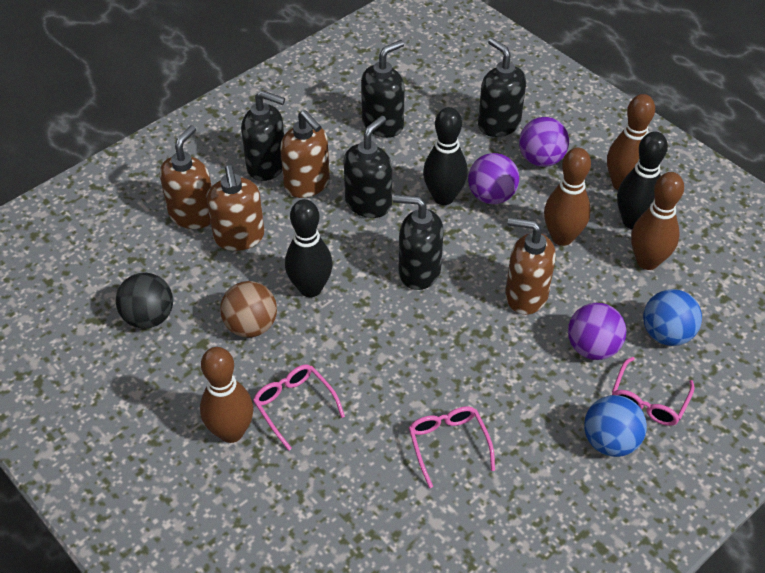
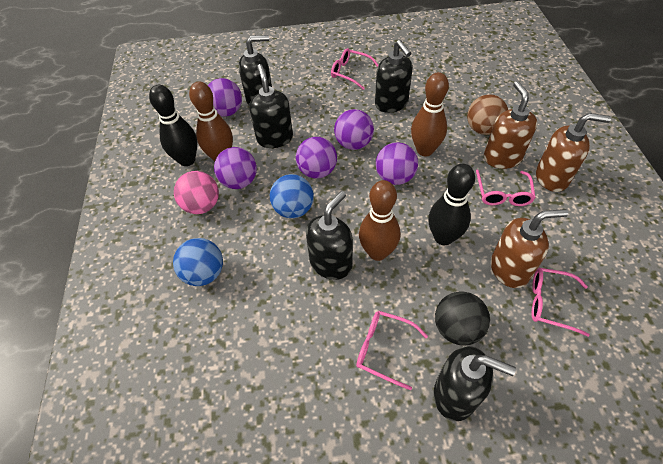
black bowling pin: 3 -> 2
brown bowling pin: 4 -> 3
brown soap dispenser: 4 -> 3
pink ball: 0 -> 1
pink glasses: 3 -> 4
purple ball: 3 -> 5

